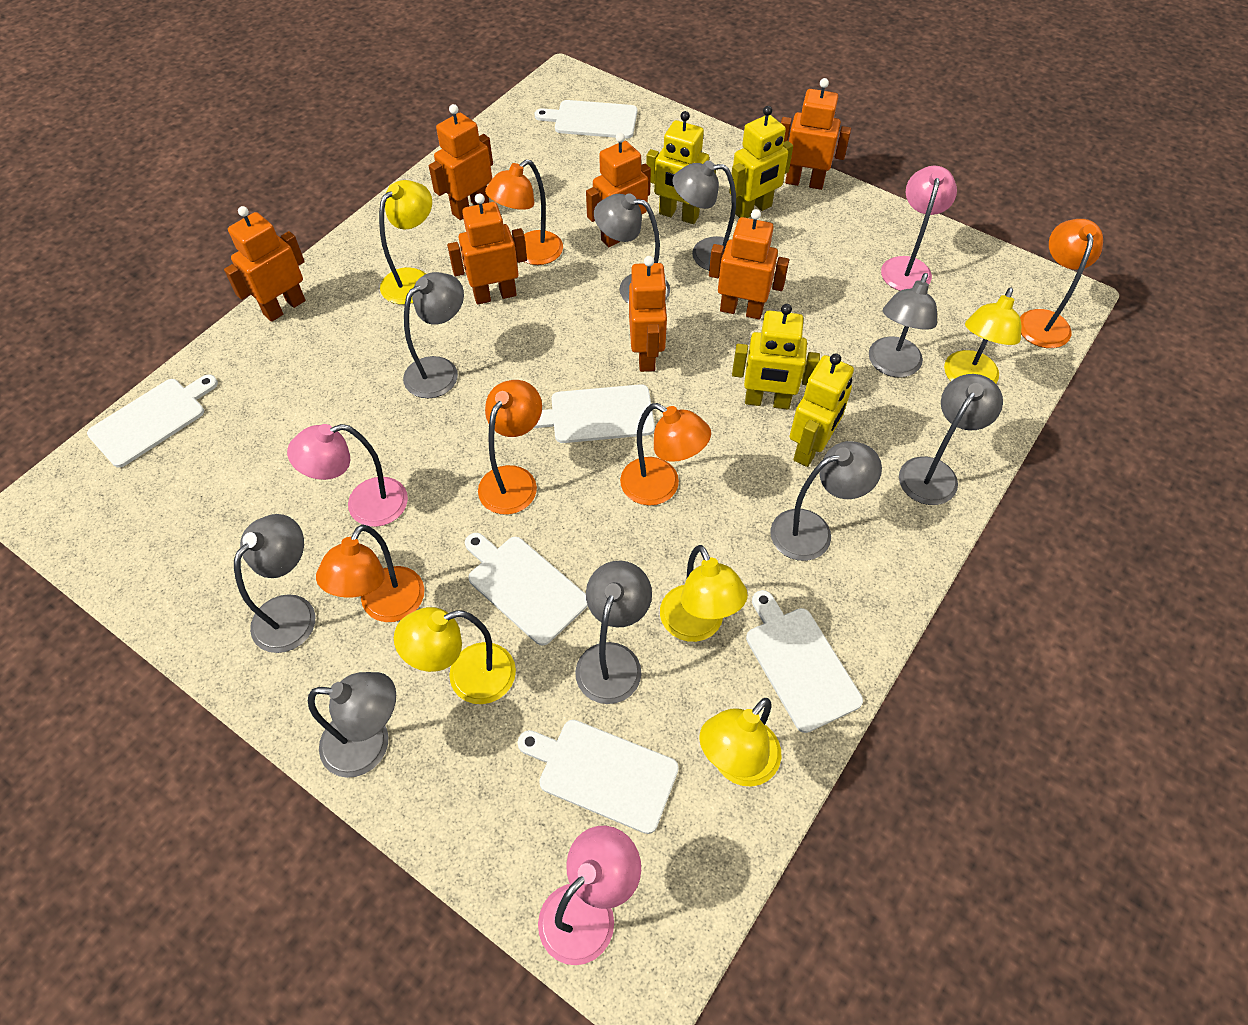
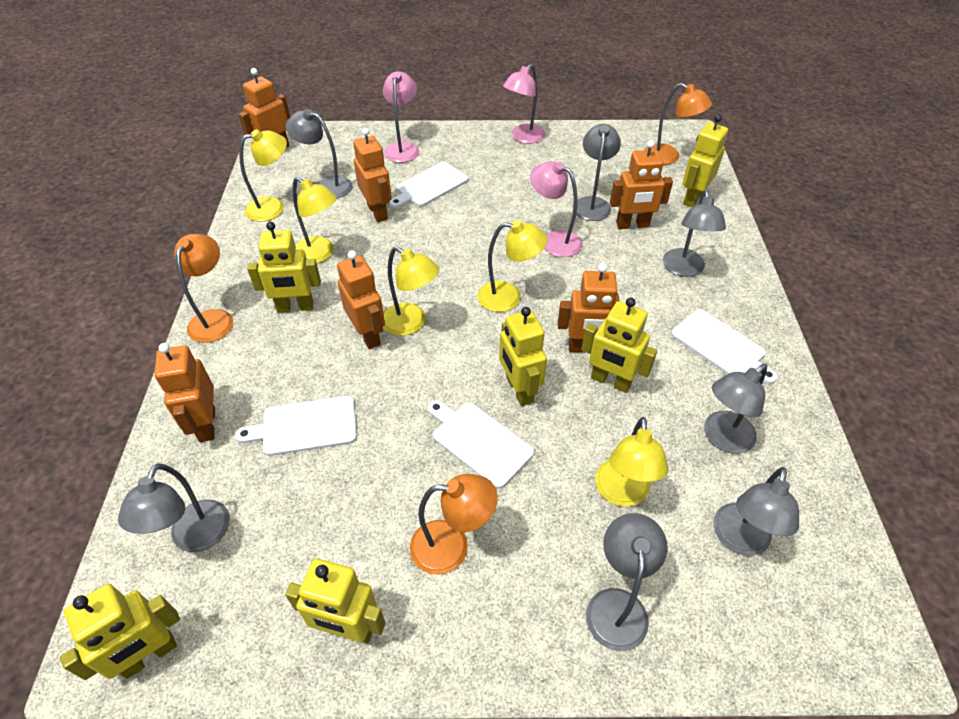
grey lamp: 9 -> 7
orange lamp: 5 -> 3
orange robot: 7 -> 6
white cutting board: 6 -> 4
yellow robot: 4 -> 6

